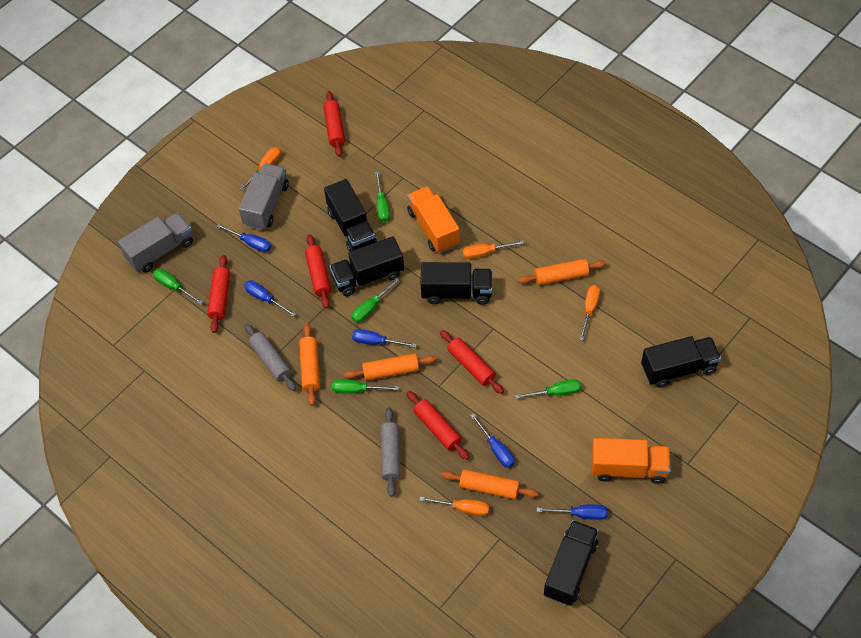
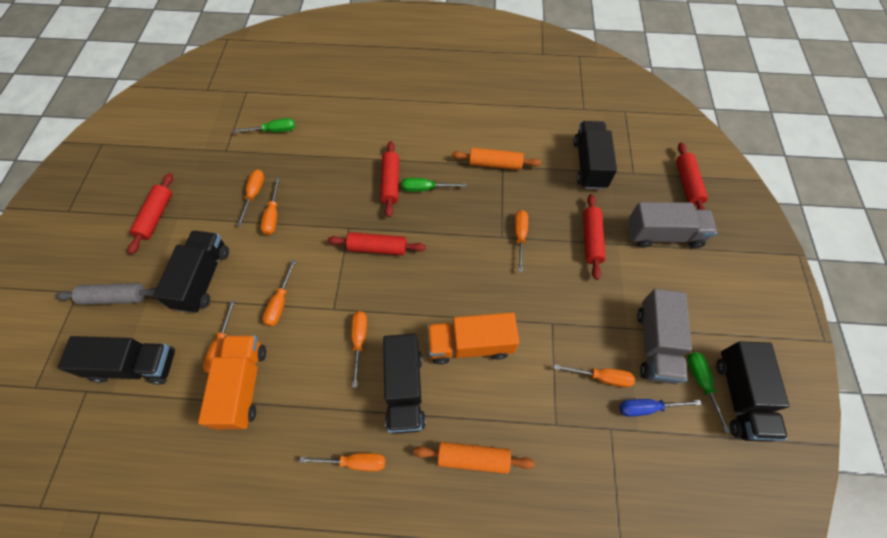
blue screwdriver: 5 -> 1
green screwdriver: 5 -> 3
grey rolling pin: 2 -> 1
orange rolling pin: 4 -> 2
orange screwdriver: 4 -> 8

